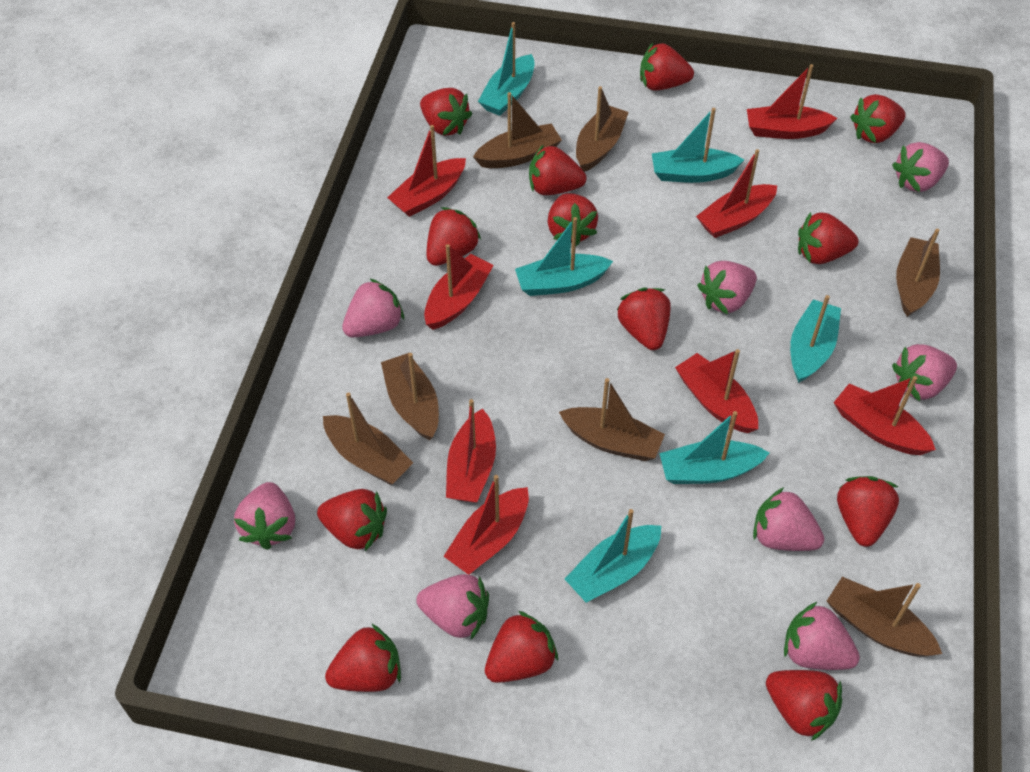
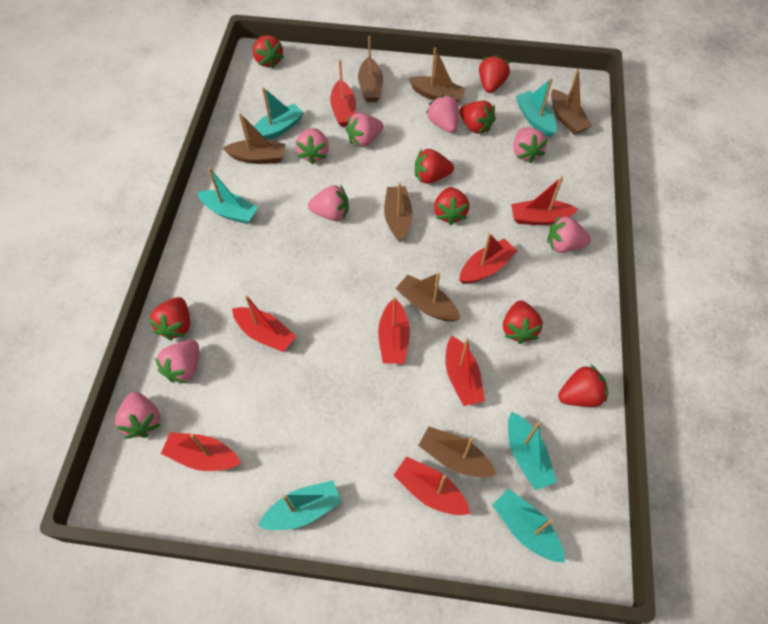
red strawberry: 13 -> 8

